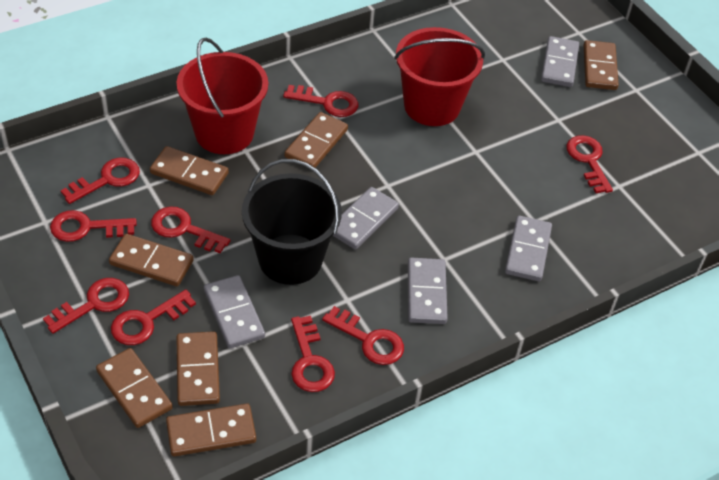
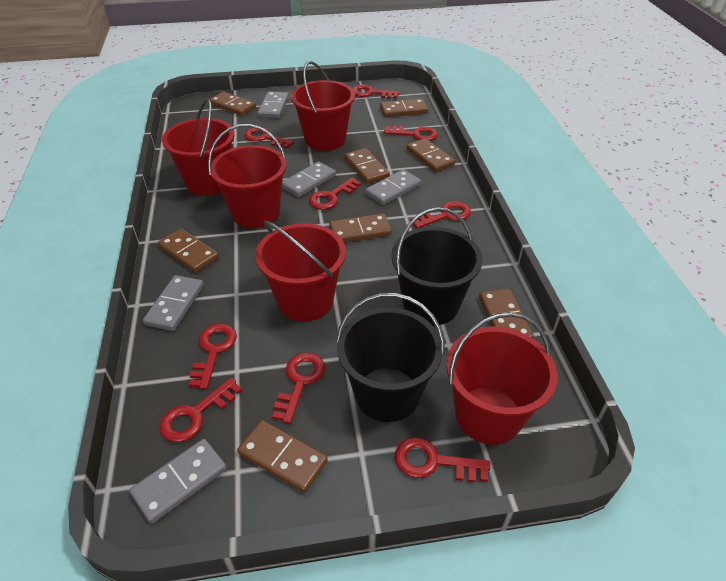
black bucket: 1 -> 2
brown domino: 7 -> 8
red bucket: 2 -> 5

